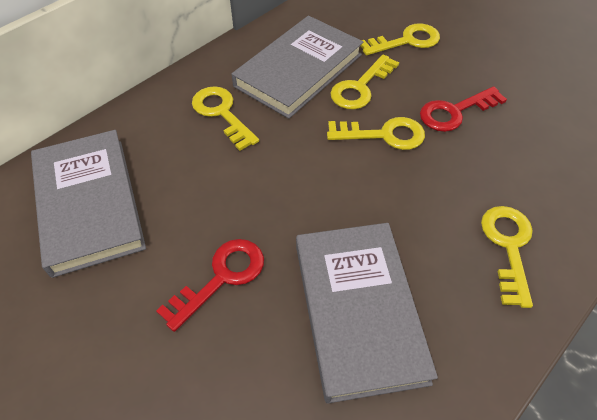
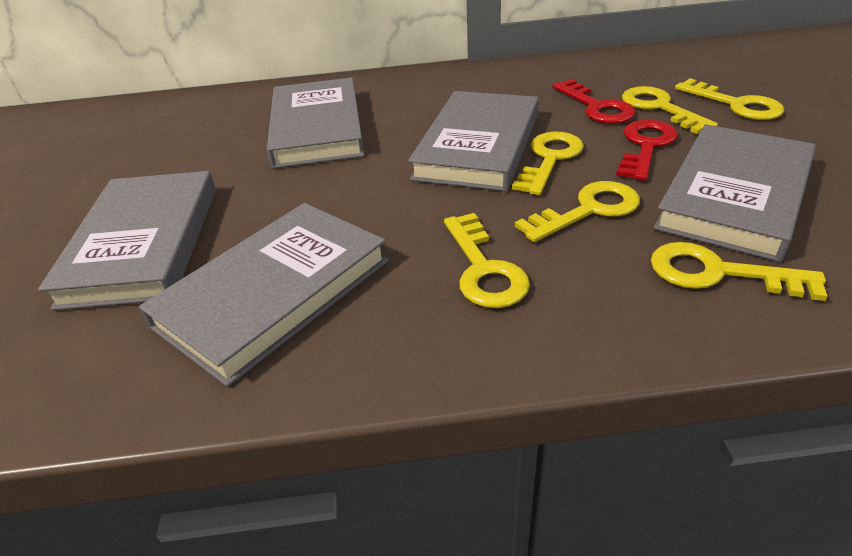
grey book: 3 -> 5
yellow key: 5 -> 6

